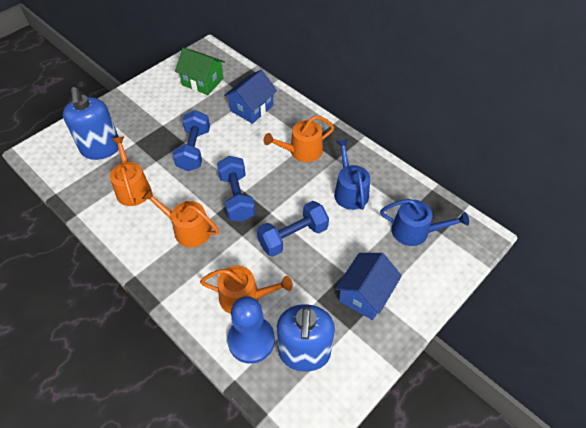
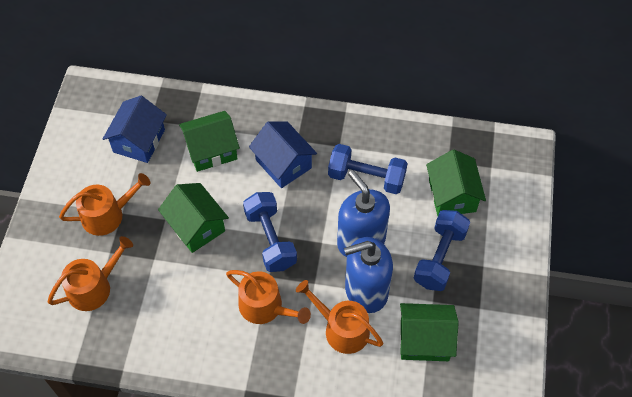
blue pawn: 1 -> 0
blue watering can: 2 -> 0
green house: 1 -> 4

